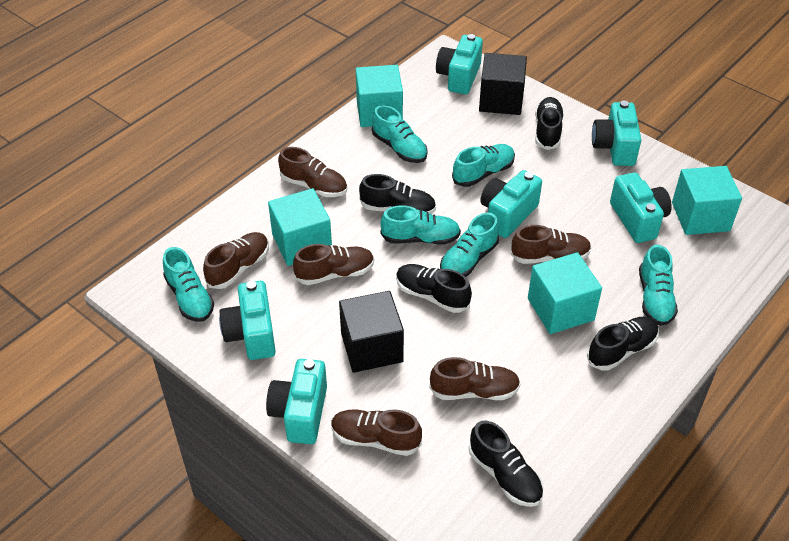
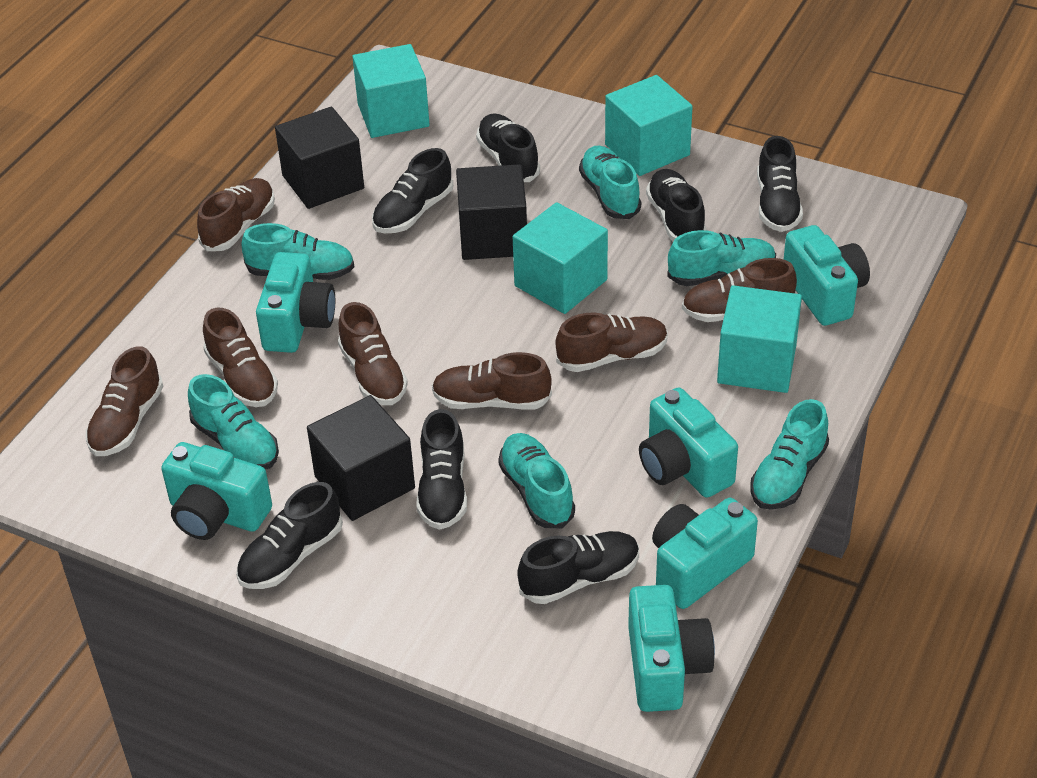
black cube: 2 -> 3
black shoe: 5 -> 7
brown shoe: 6 -> 7

